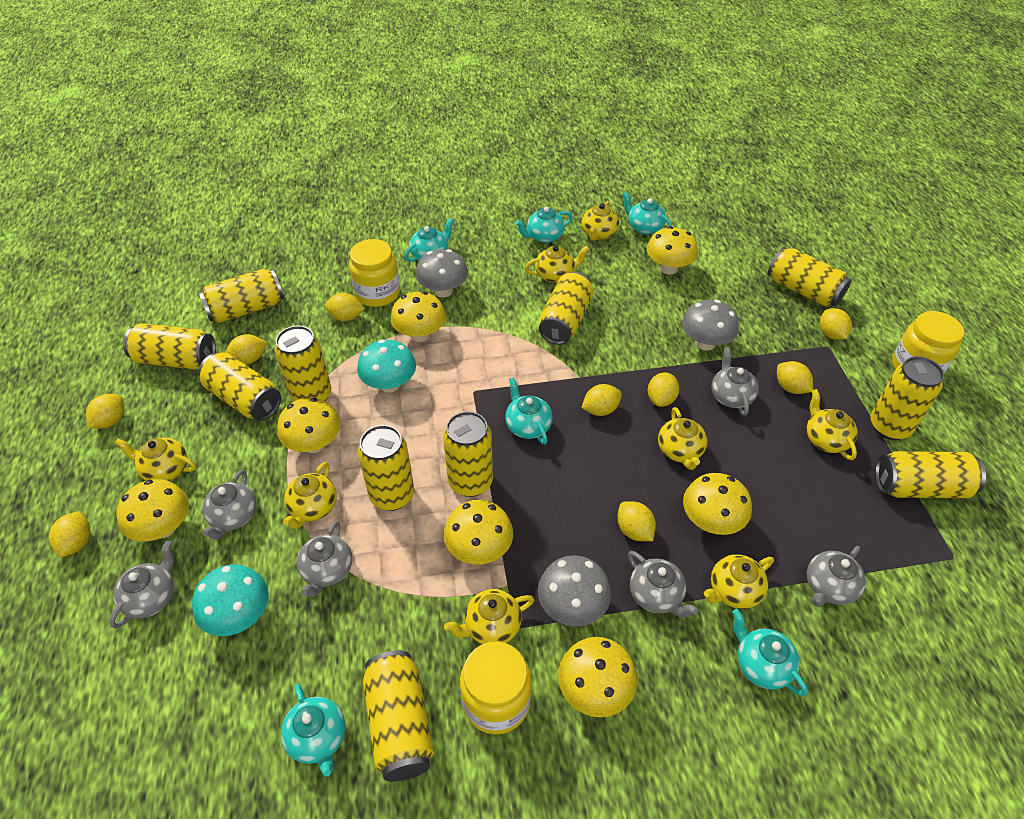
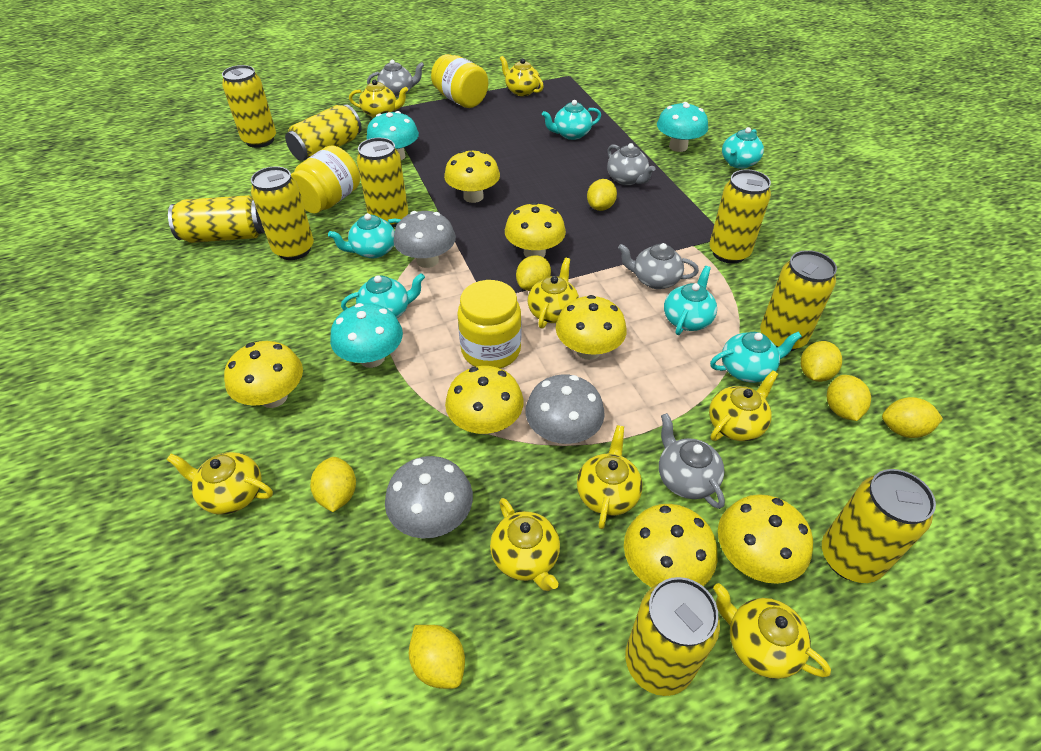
grey teapot: 6 -> 4
turquoise mushroom: 2 -> 3
yellow can: 11 -> 9
yellow lemon: 9 -> 7

